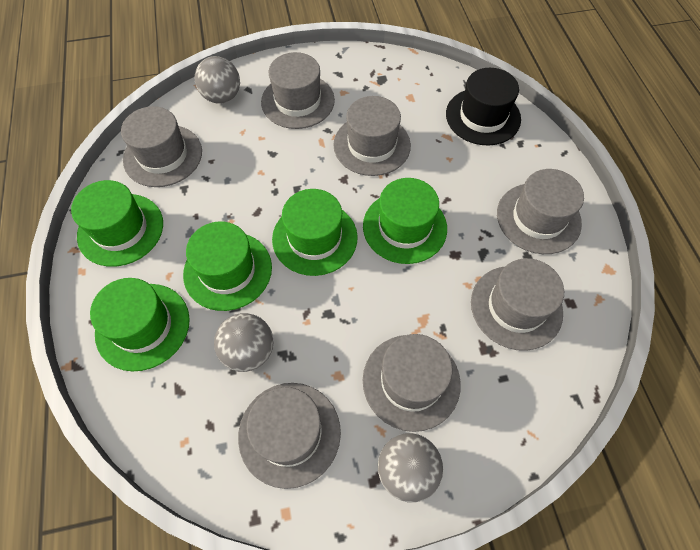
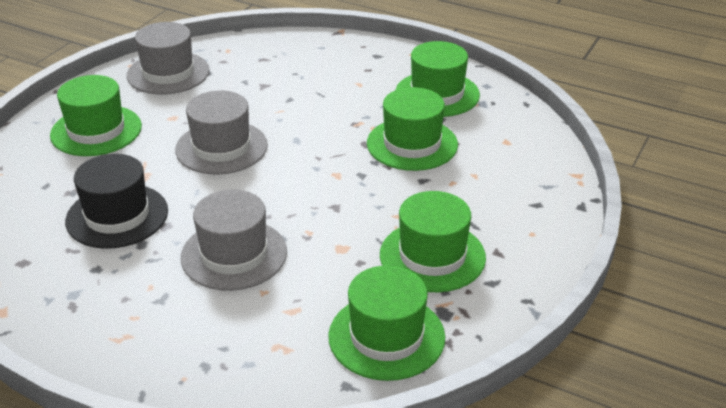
grey ball: 3 -> 0
grey hat: 7 -> 3

